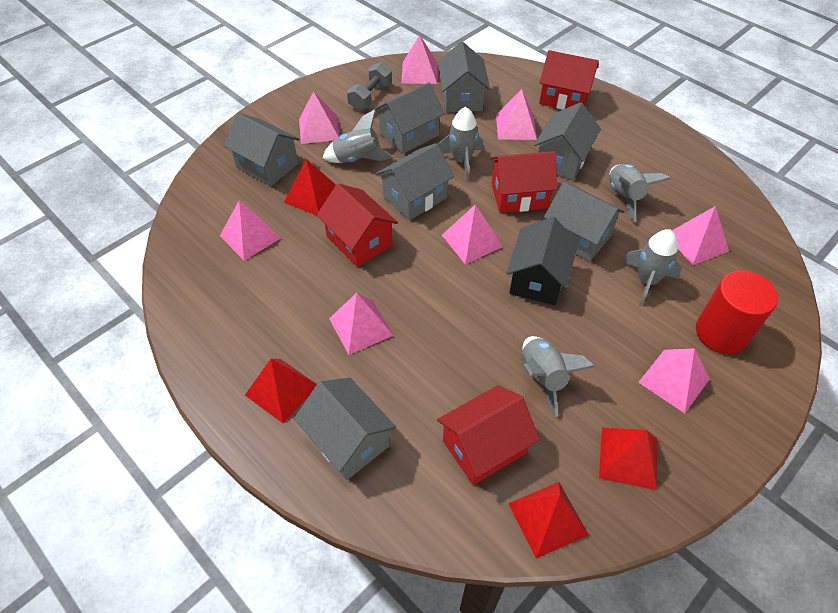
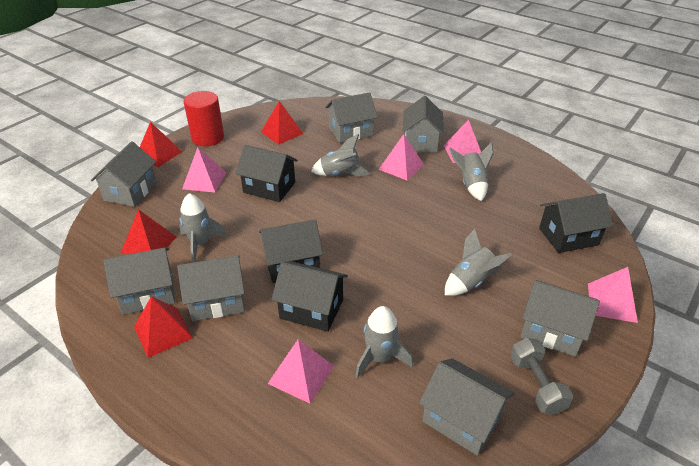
black house: 1 -> 4
pink pyramid: 8 -> 5
red house: 4 -> 0

